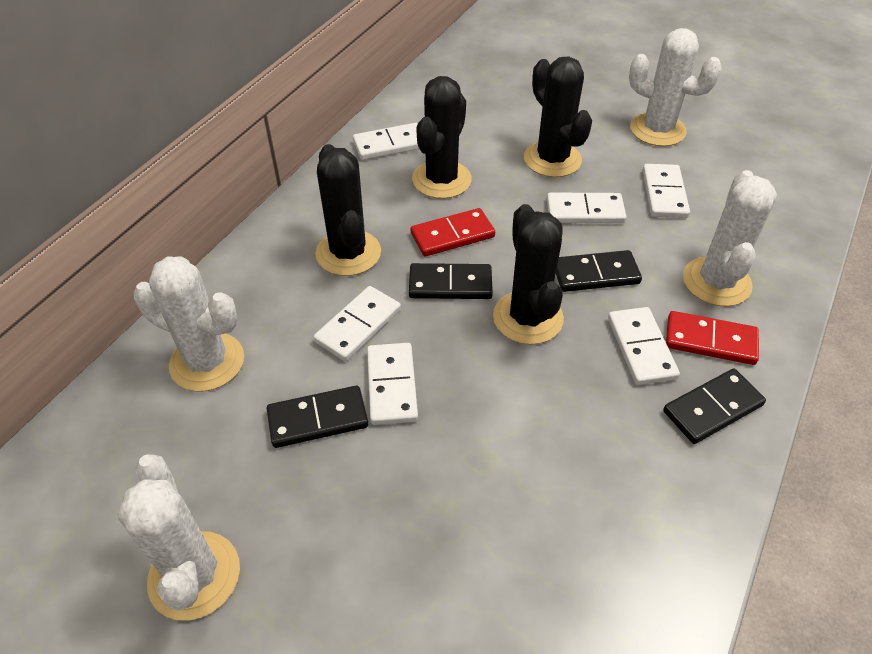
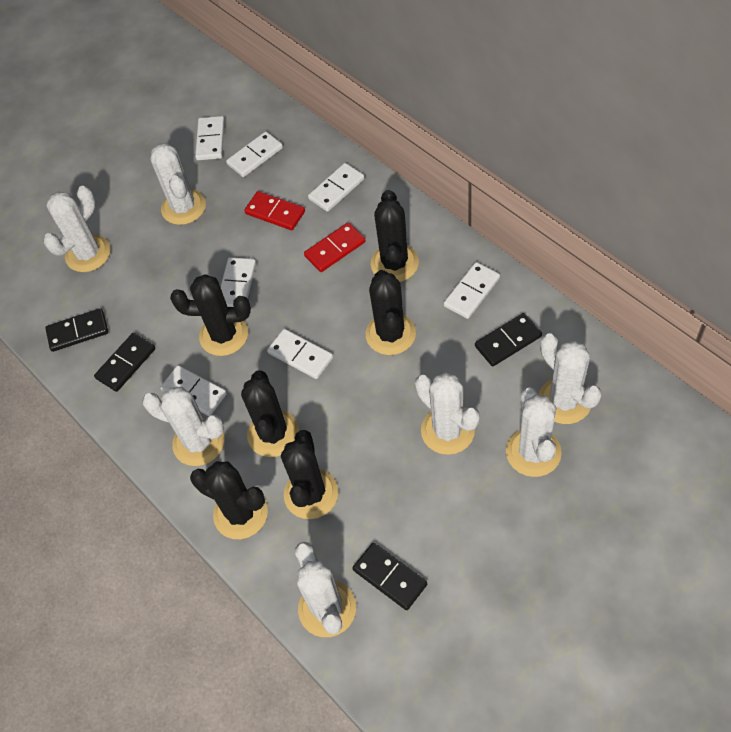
black cactus: 4 -> 6
white cactus: 4 -> 7
white domino: 6 -> 7

